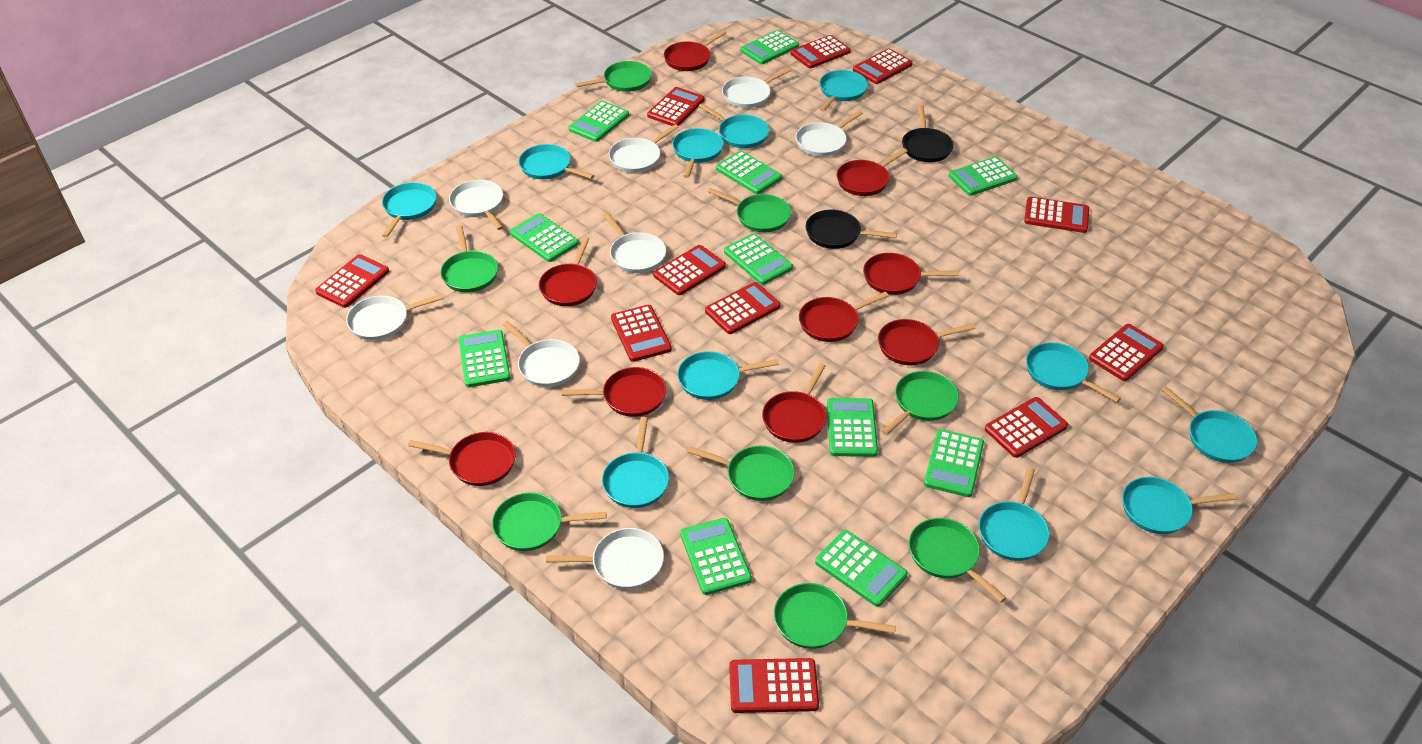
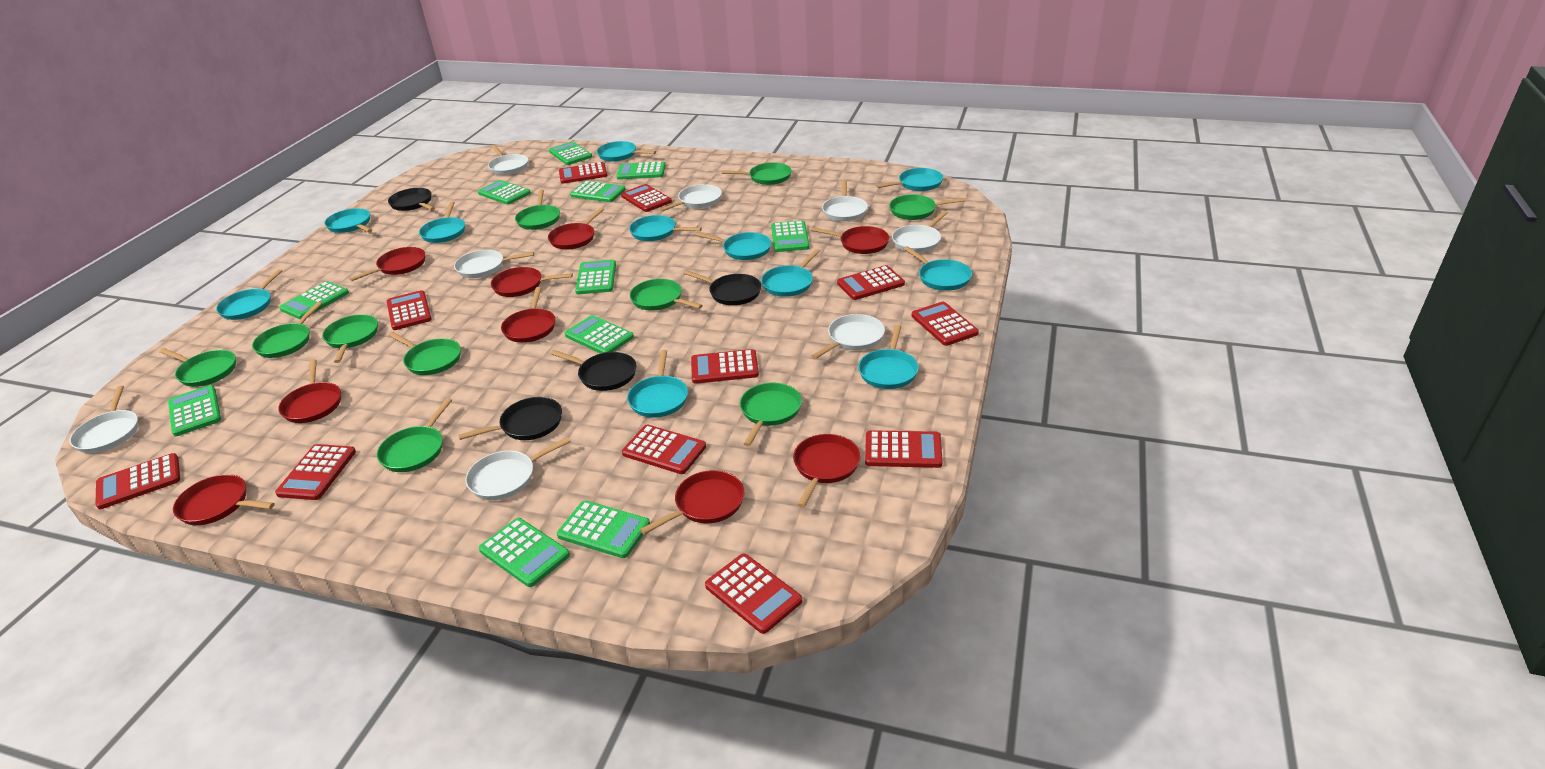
black pan: 2 -> 4
green pan: 8 -> 10

